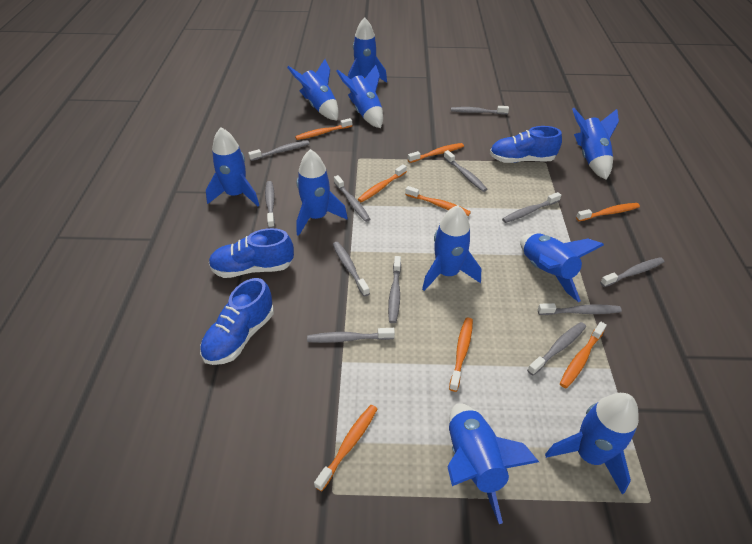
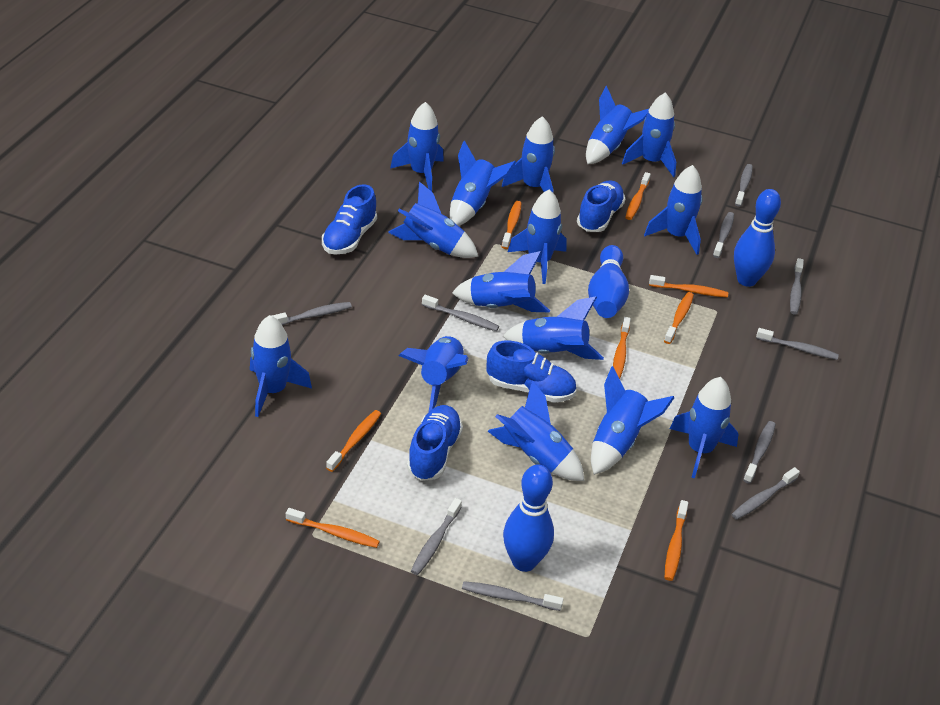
blue bowling pin: 0 -> 3
blue rocket: 10 -> 15
blue shoe: 3 -> 4
grey toothbrush: 12 -> 10

